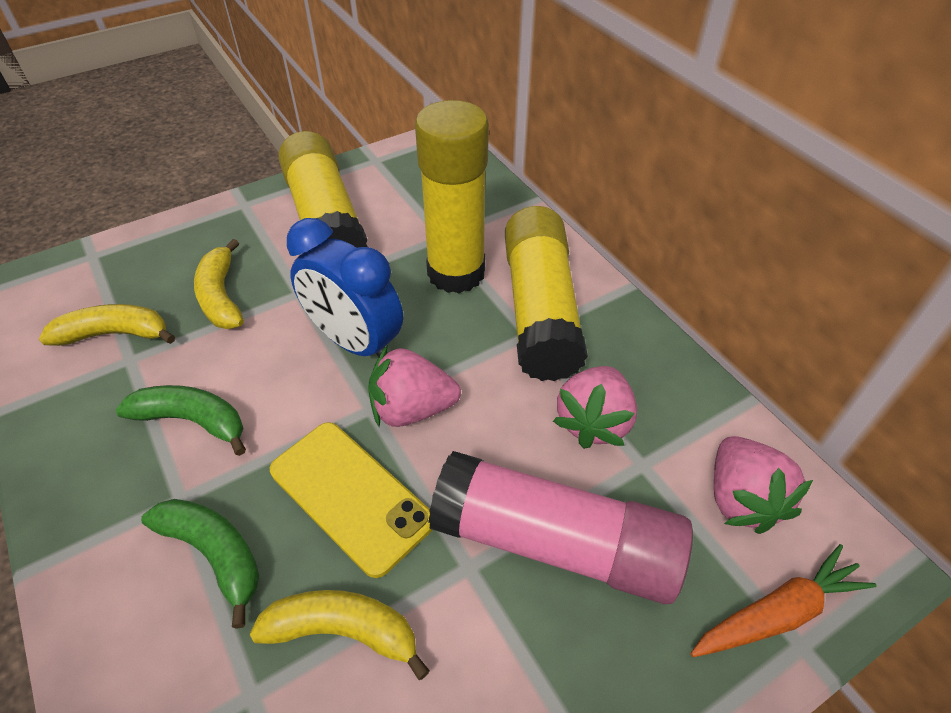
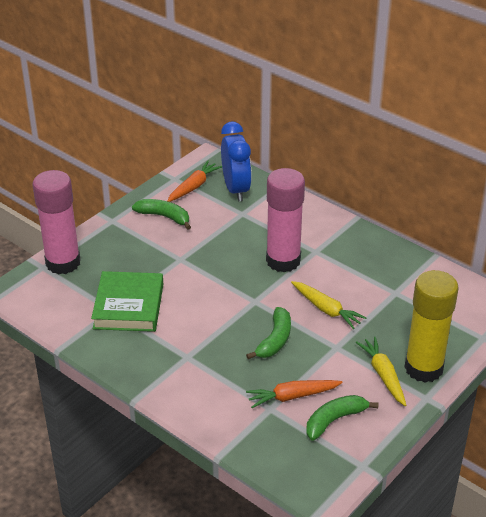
green banana: 2 -> 3
green book: 0 -> 1
orange carrot: 1 -> 2
pink glue stick: 1 -> 2
pink strawberry: 3 -> 0
yellow banana: 3 -> 0
yellow carrot: 0 -> 2
yellow glue stick: 3 -> 1
yellow phone: 1 -> 0

